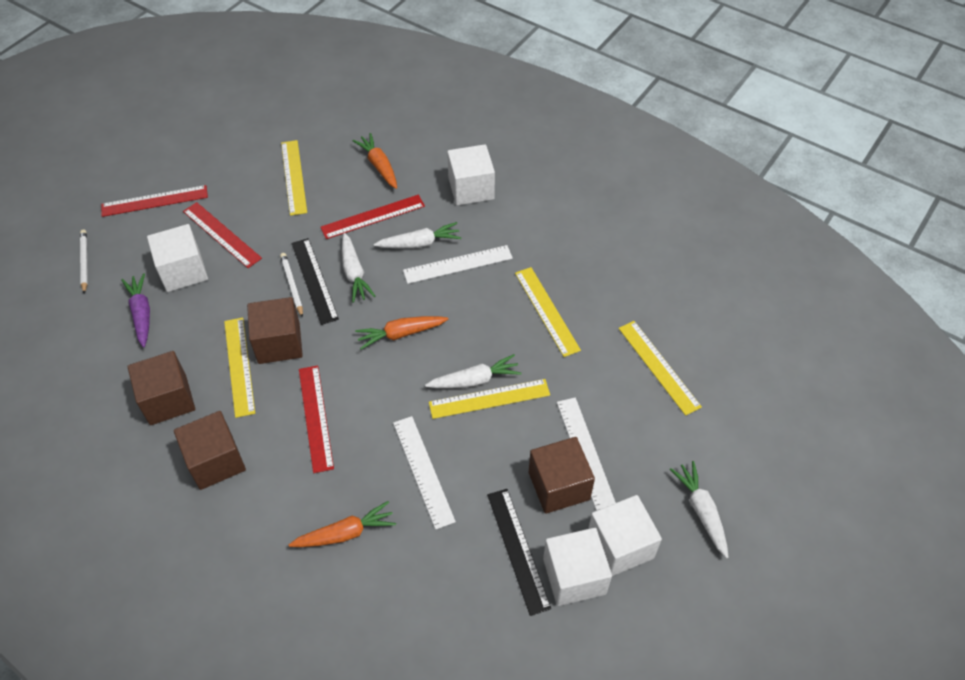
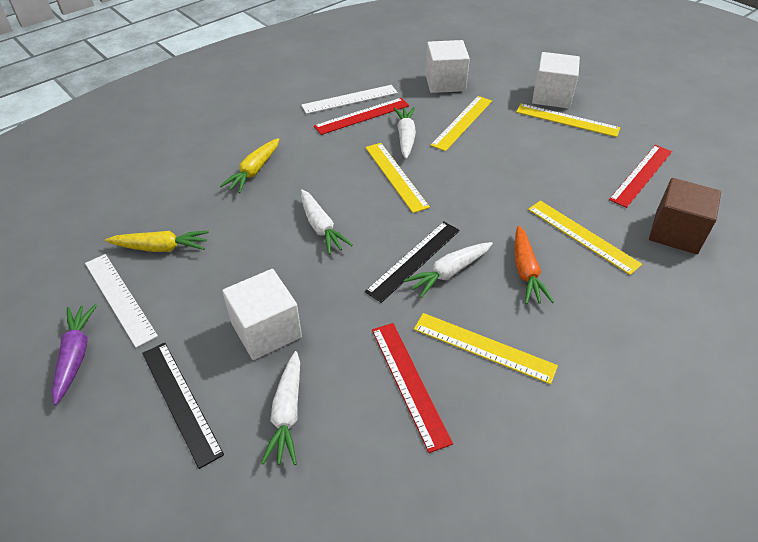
brown cube: 4 -> 1
orange carrot: 3 -> 1
red ruler: 4 -> 3
white cube: 4 -> 3
white pencil: 2 -> 0
white ruler: 3 -> 2
yellow carrot: 0 -> 2

